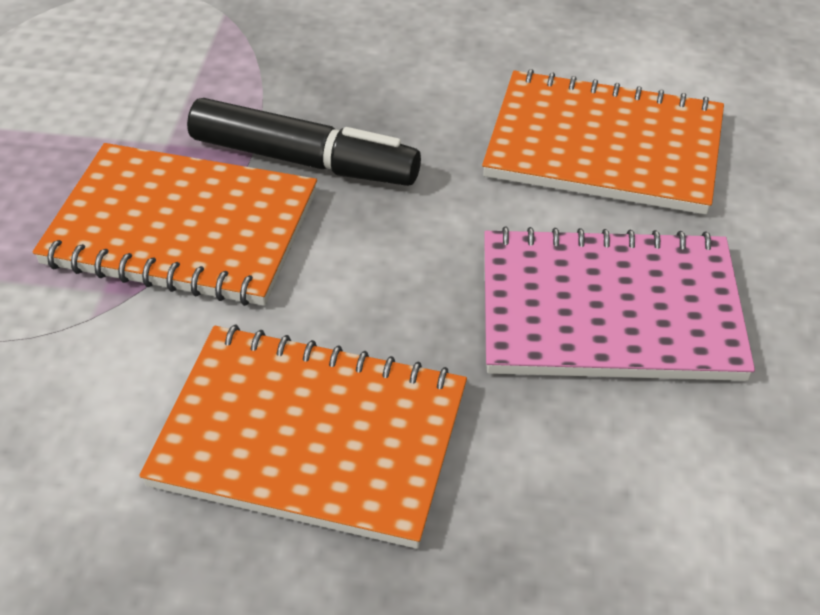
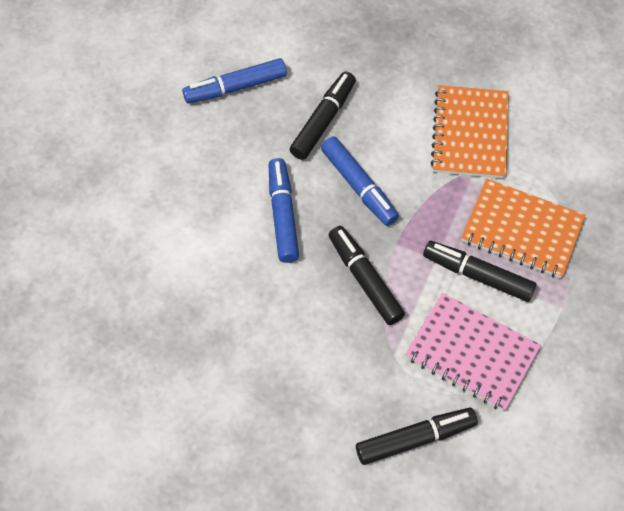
black marker: 1 -> 4
blue marker: 0 -> 3
orange notebook: 3 -> 2

